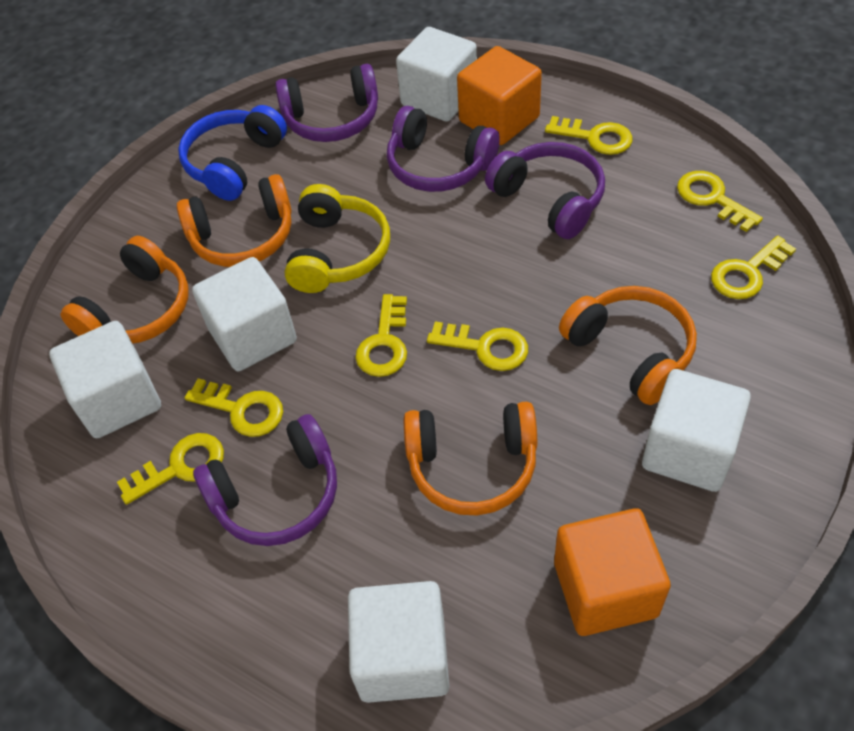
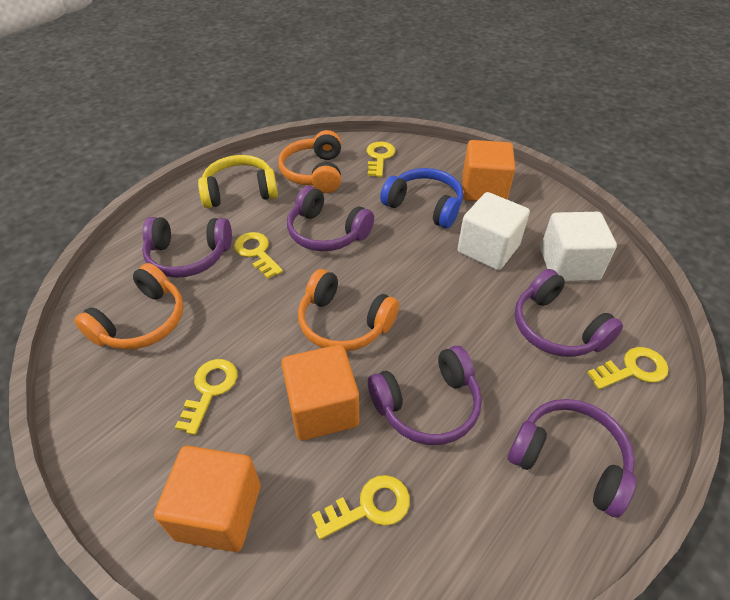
orange cube: 2 -> 3
orange headphones: 4 -> 3
purple headphones: 4 -> 5
white cube: 5 -> 2
yellow key: 7 -> 5

